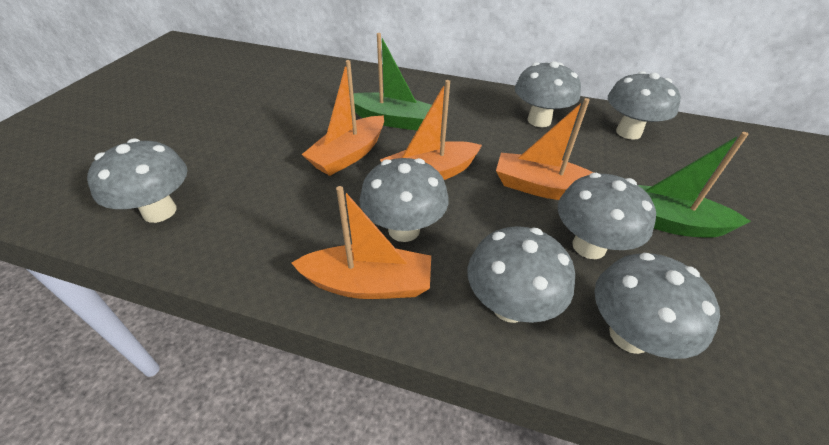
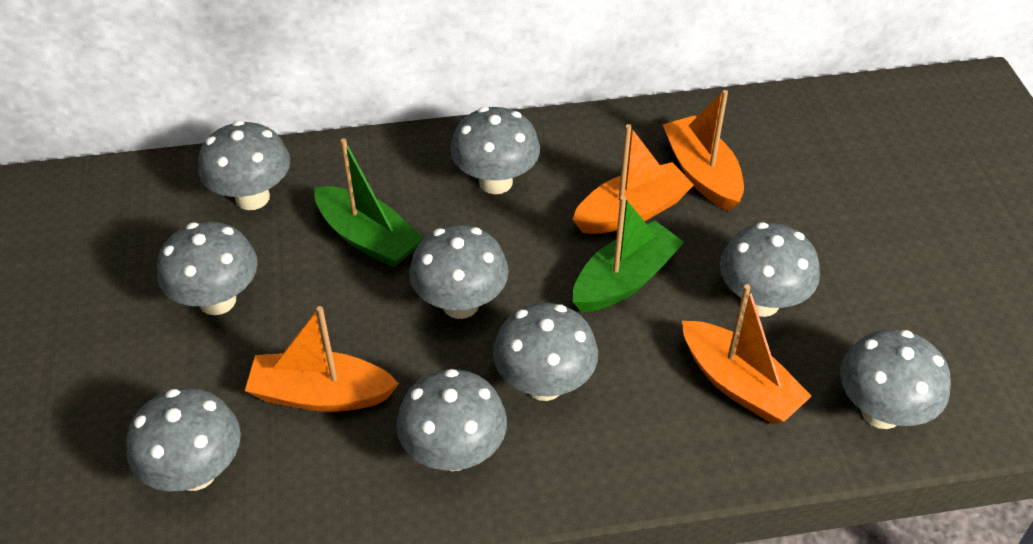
grey mushroom: 7 -> 9

